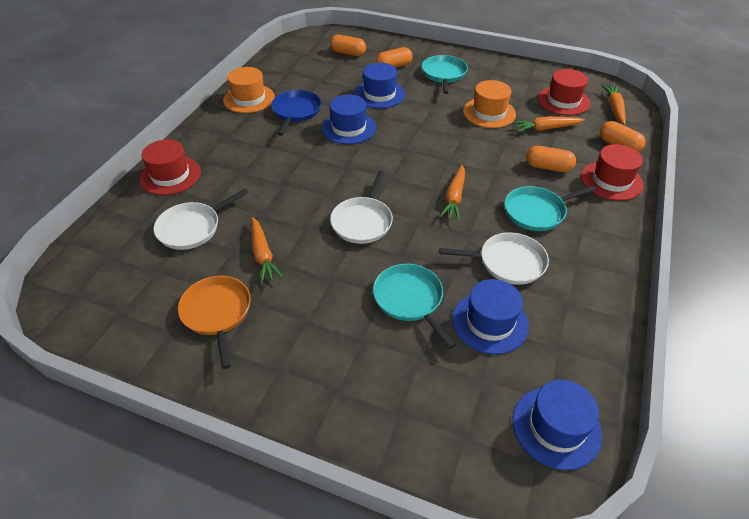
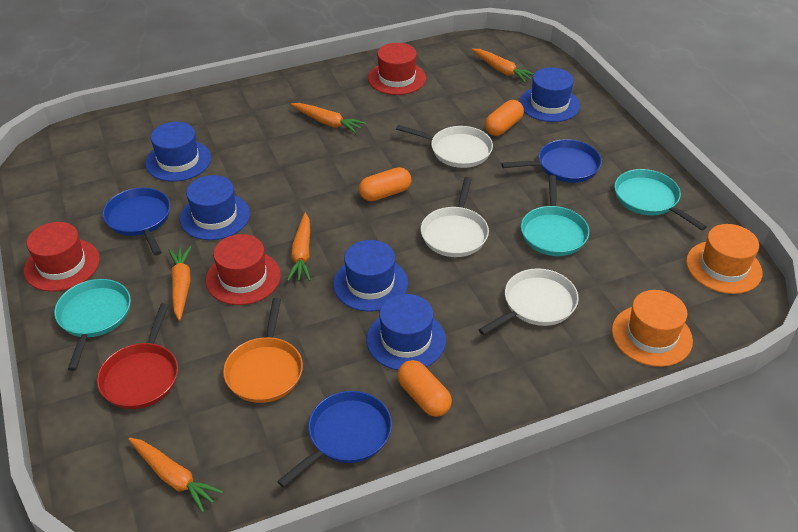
blue hat: 4 -> 5
blue pan: 1 -> 3
orange capsule: 4 -> 3
orange carrot: 4 -> 5
red pan: 0 -> 1

